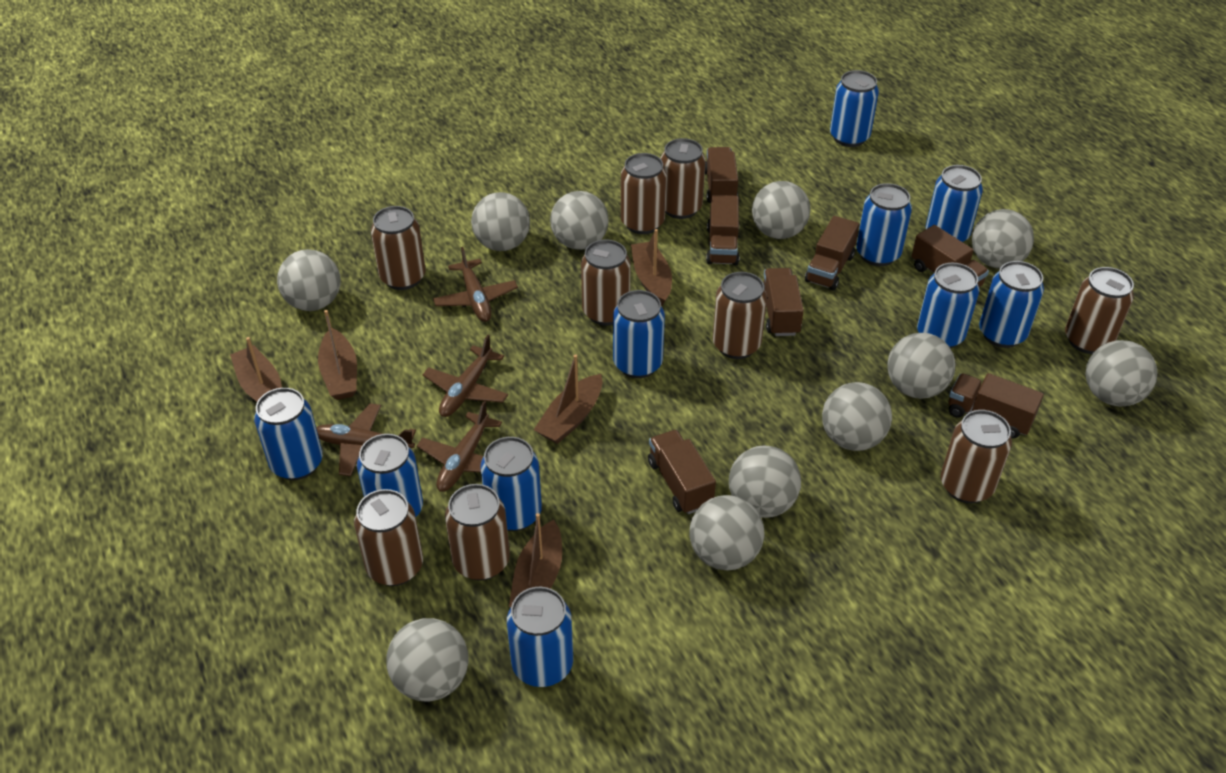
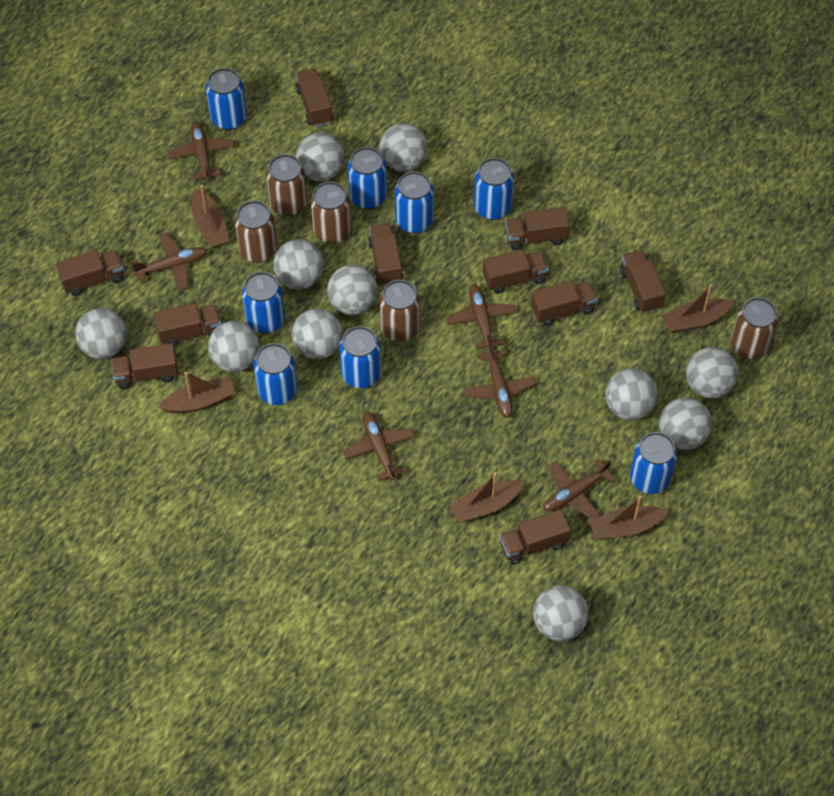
blue can: 10 -> 8
brown can: 9 -> 5
brown plane: 4 -> 6
brown truck: 7 -> 10

